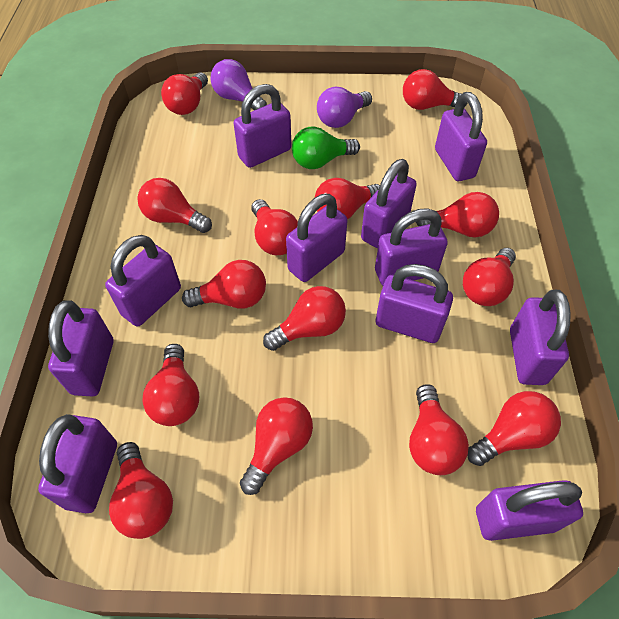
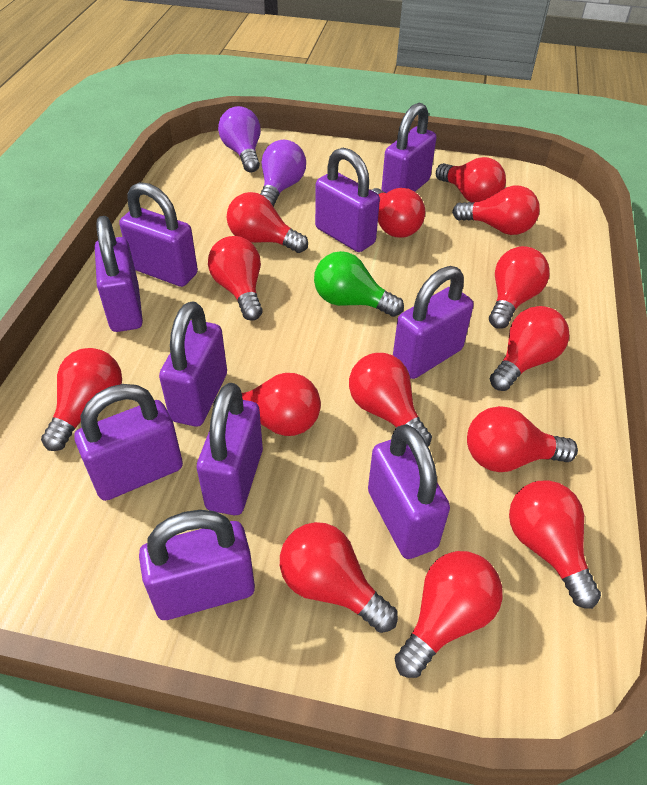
purple padlock: 11 -> 10

